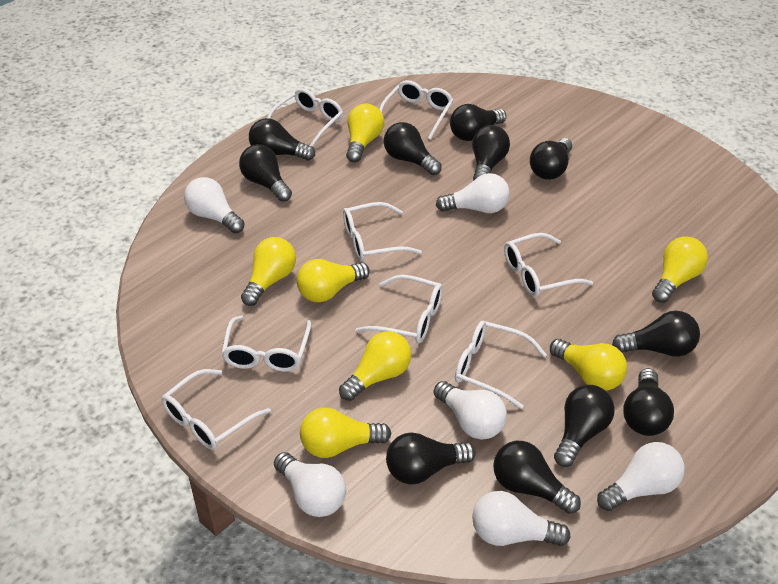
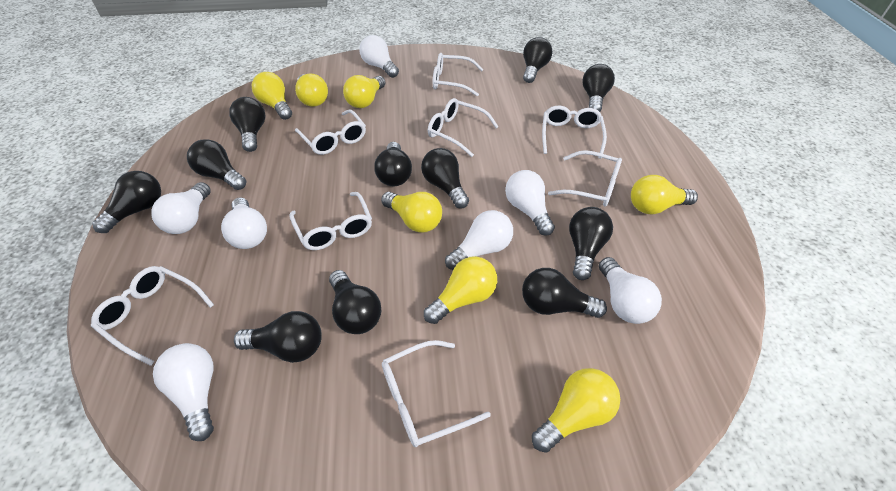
white light bulb: 6 -> 7

